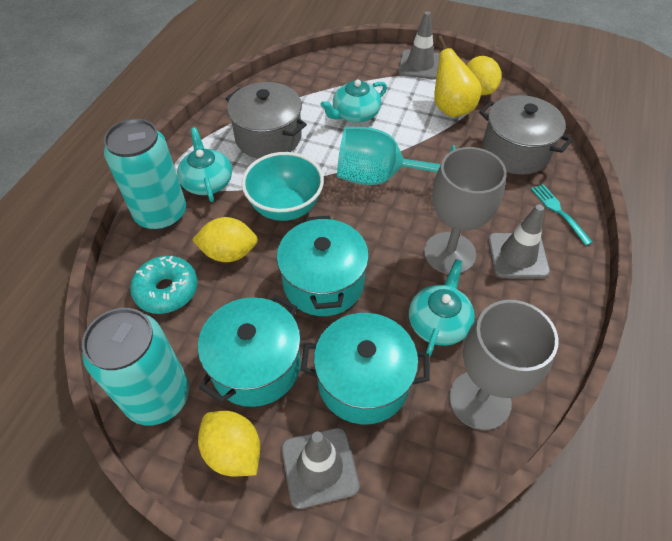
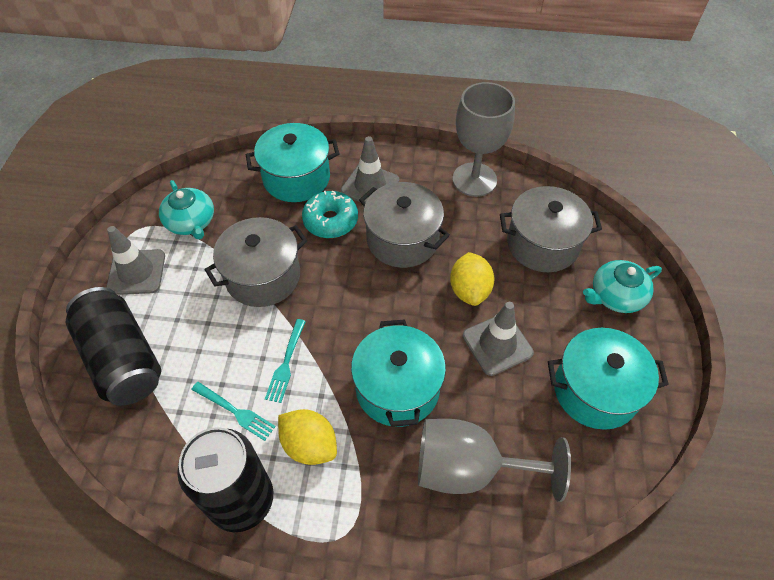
black can: 0 -> 2
grey pot: 2 -> 3
turquoise bowl: 1 -> 0
turquoise can: 2 -> 0
turquoise fork: 1 -> 2
turquoise goblet: 1 -> 0
turquoise teapot: 3 -> 2
yellow lemon: 3 -> 2
yellow pear: 1 -> 0

